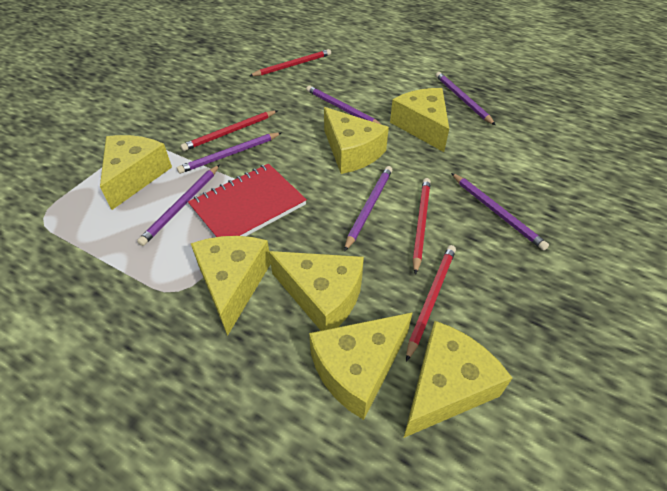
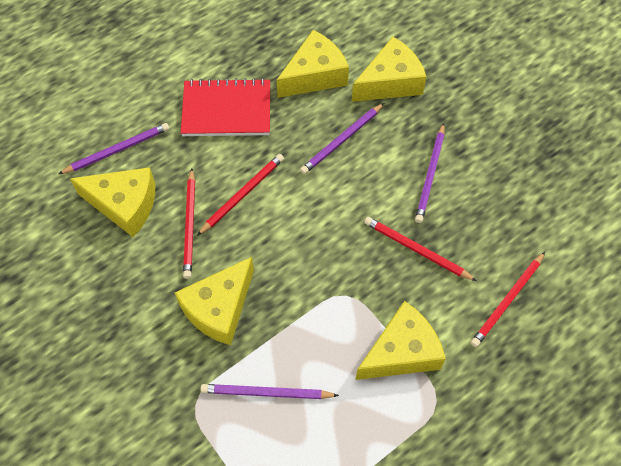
purple pencil: 6 -> 4
yellow cheese: 7 -> 5

